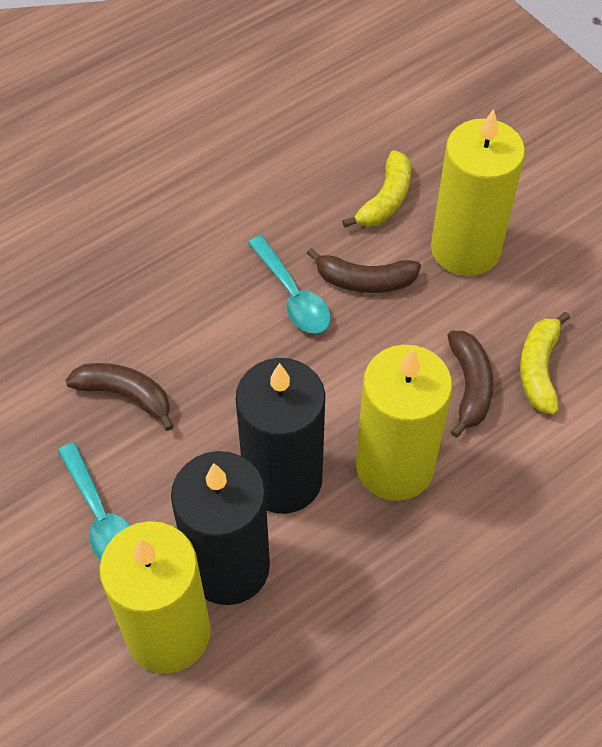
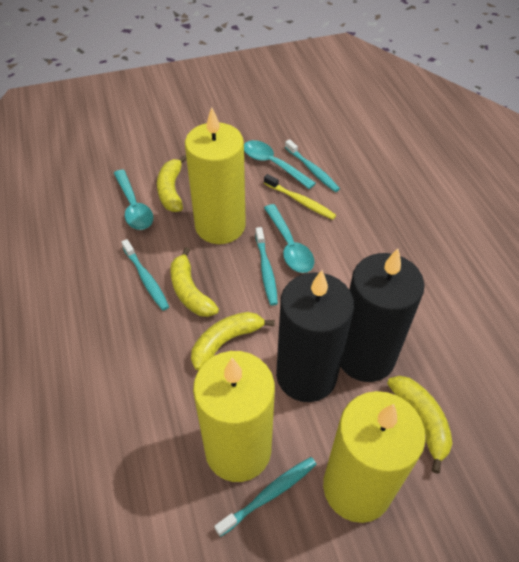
brown banana: 3 -> 0
turquoise spoon: 2 -> 3
turquoise toothbrush: 0 -> 4
yellow banana: 2 -> 4
yellow toothbrush: 0 -> 1

